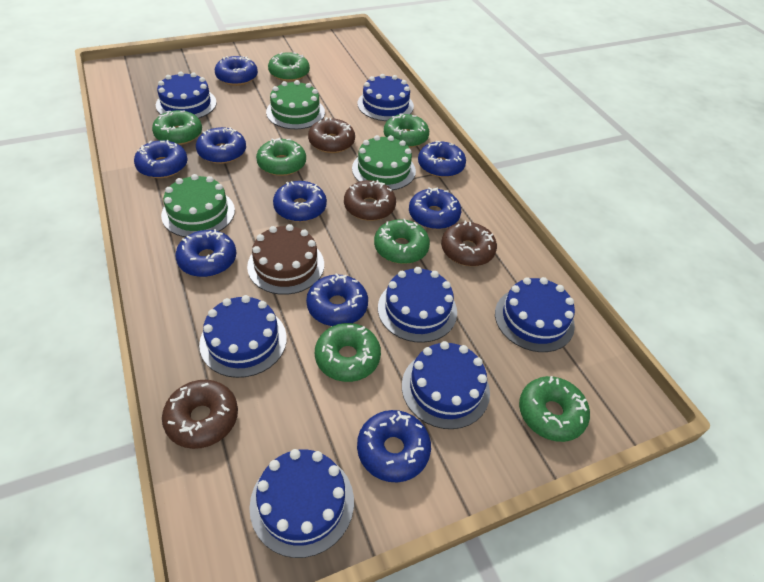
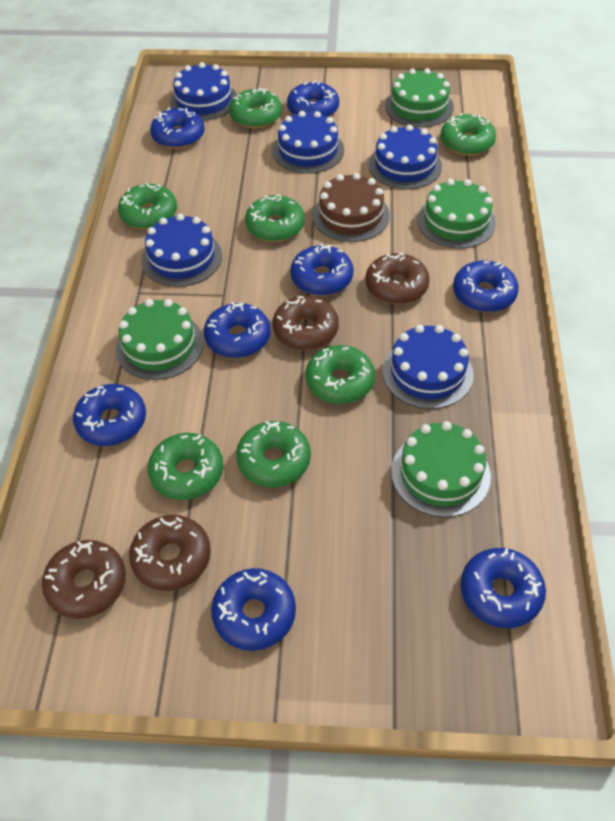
blue cake: 7 -> 5
blue donut: 9 -> 8
green cake: 3 -> 4

